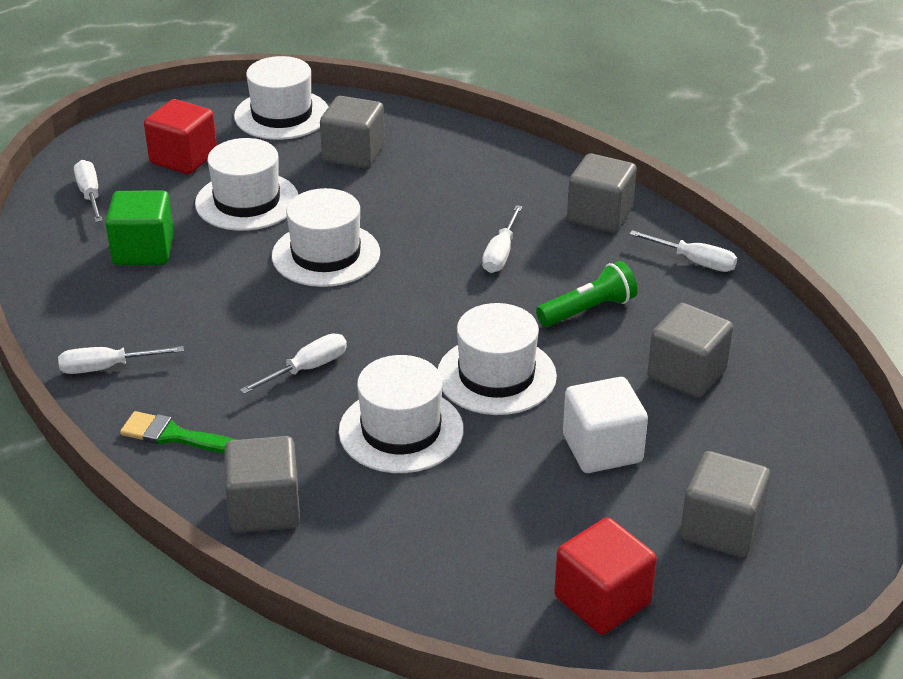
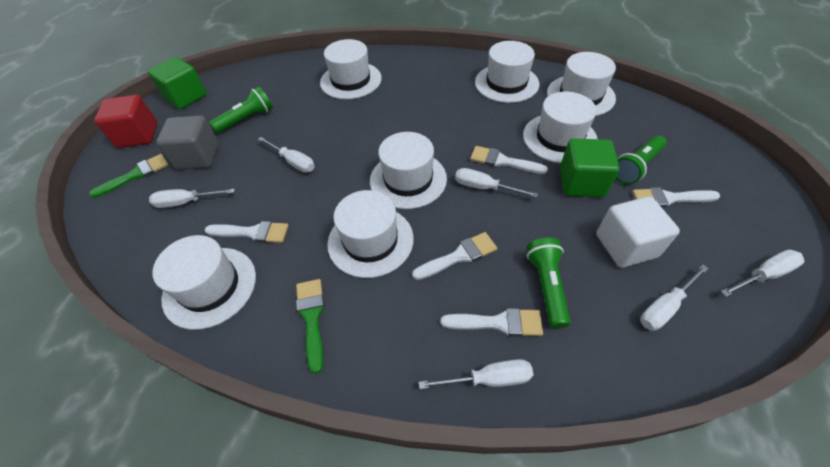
green brush: 1 -> 2
green cube: 1 -> 2
green flashlight: 1 -> 3
grey cube: 5 -> 1
red cube: 2 -> 1
white brush: 0 -> 5
white hat: 5 -> 7
white screwdriver: 5 -> 6

